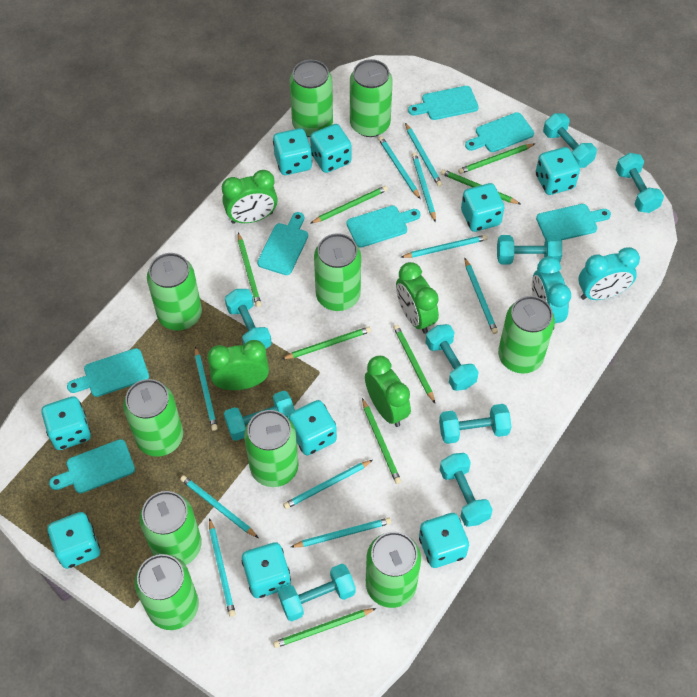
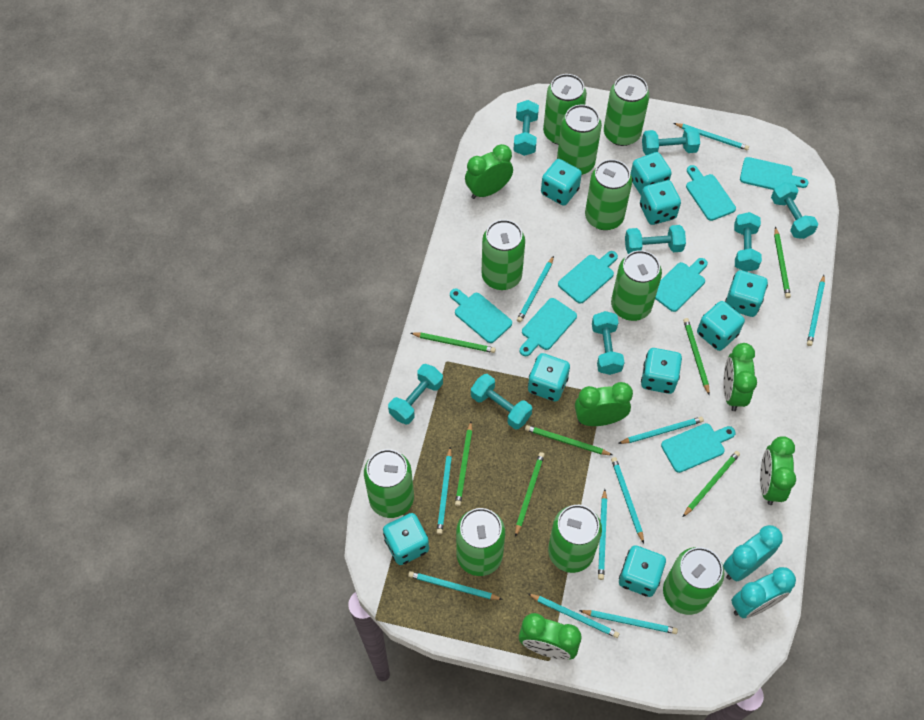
green clock: 4 -> 5
green pencil: 8 -> 7
turquoise dumbbell: 9 -> 8

